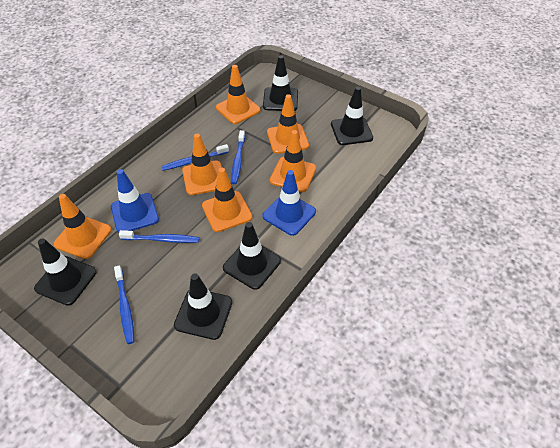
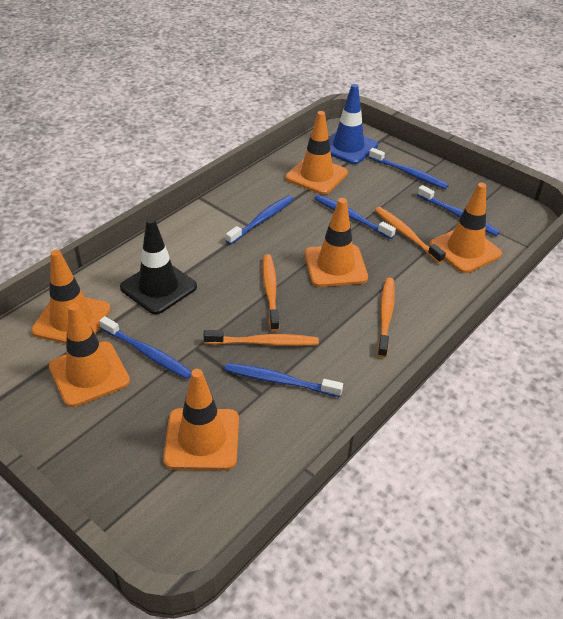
black traffic cone: 5 -> 1
blue toothbrush: 4 -> 6
blue traffic cone: 2 -> 1
orange toothbrush: 0 -> 4

